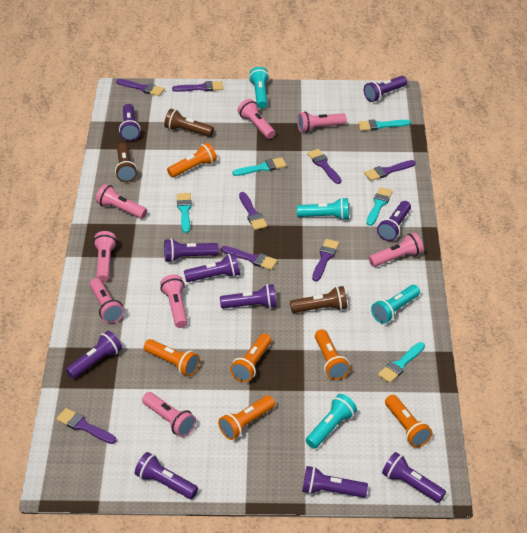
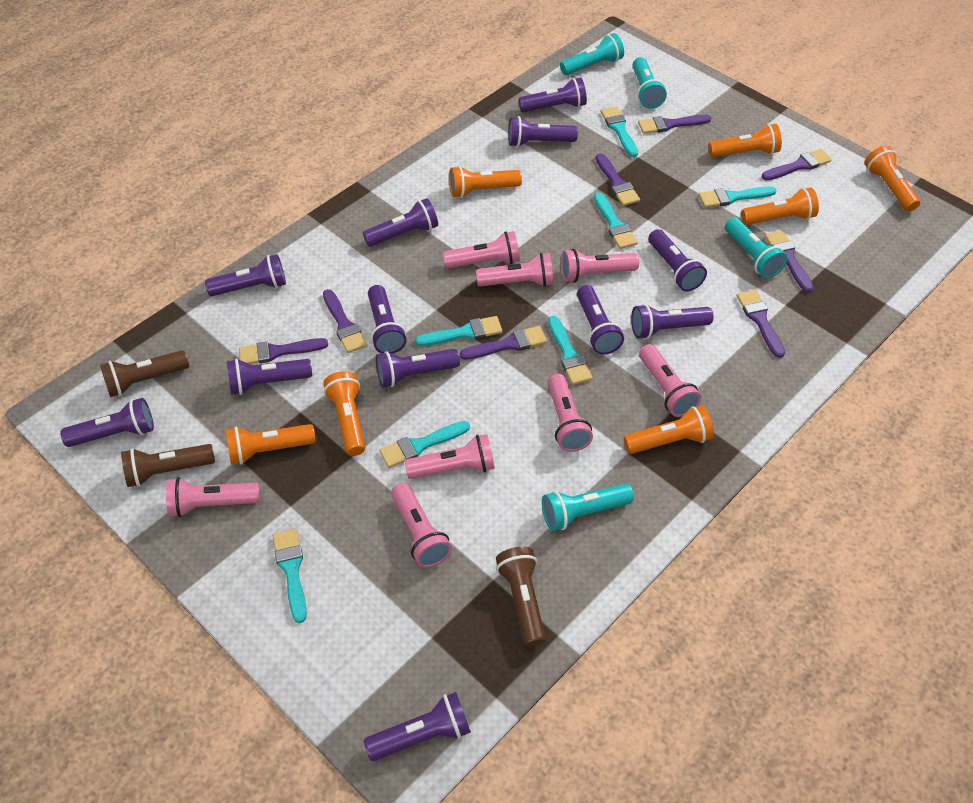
orange flashlight: 6 -> 7
purple flashlight: 10 -> 12
turquoise brush: 5 -> 7

